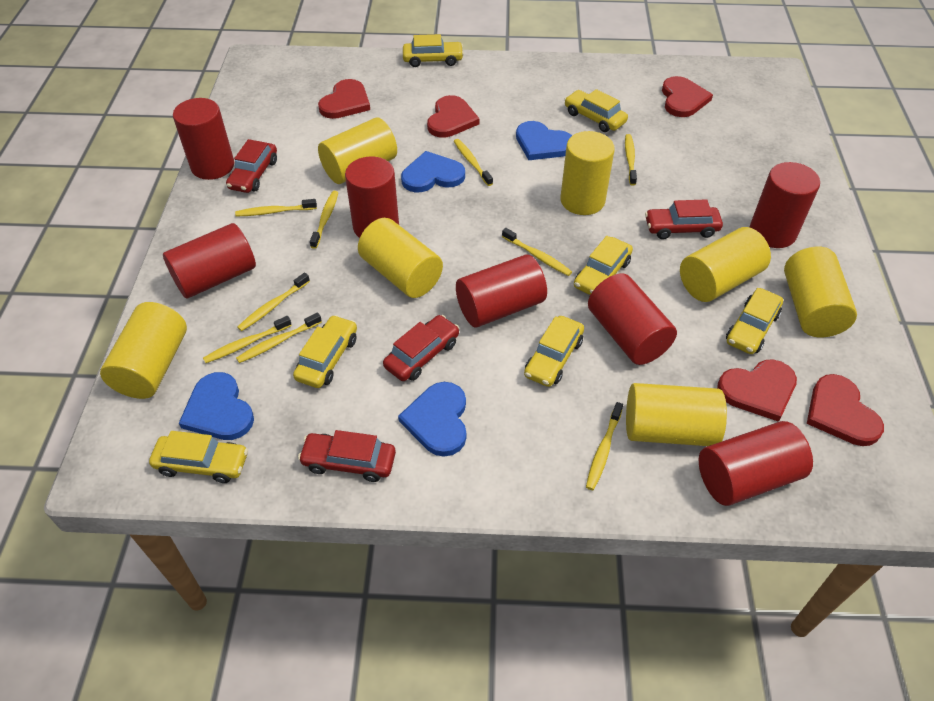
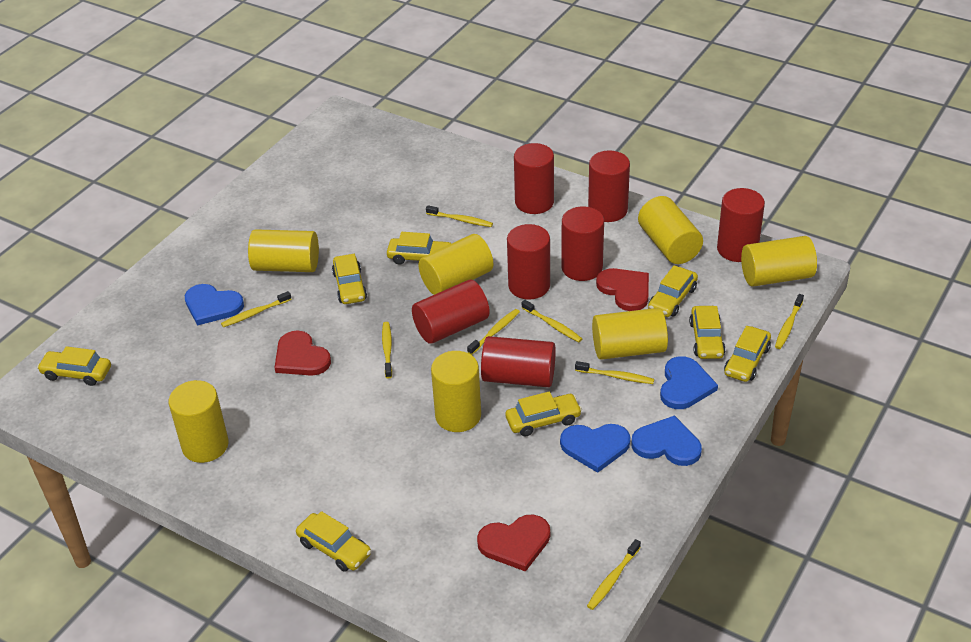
red car: 4 -> 0
red heart: 5 -> 3
yellow car: 7 -> 8
yellow toothbrush: 9 -> 8

